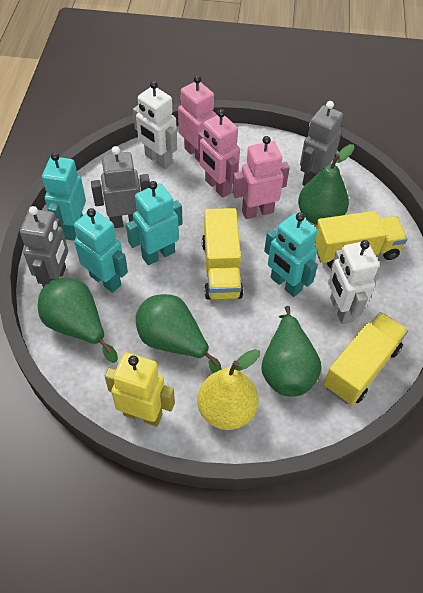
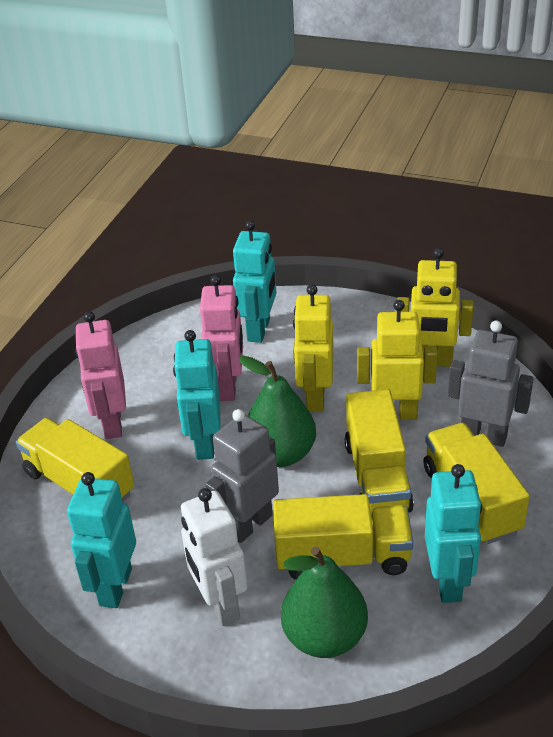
green pear: 4 -> 2
grey robot: 3 -> 2
pink robot: 3 -> 2
white robot: 2 -> 1
yellow pear: 1 -> 0
yellow robot: 1 -> 3
yellow truck: 3 -> 4

